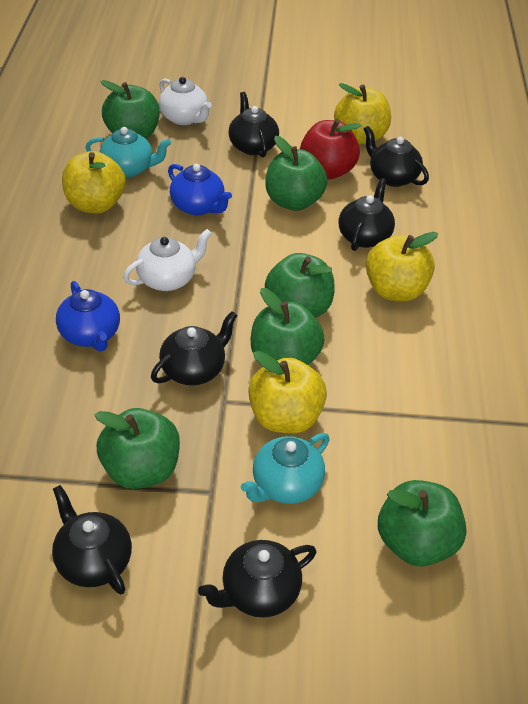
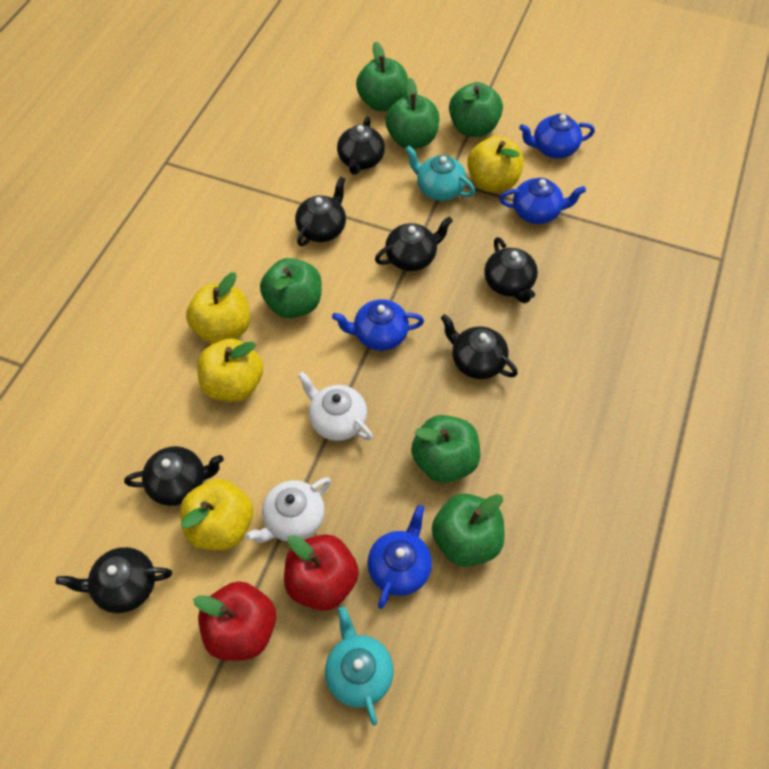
black teapot: 6 -> 7
blue teapot: 2 -> 4
red apple: 1 -> 2

